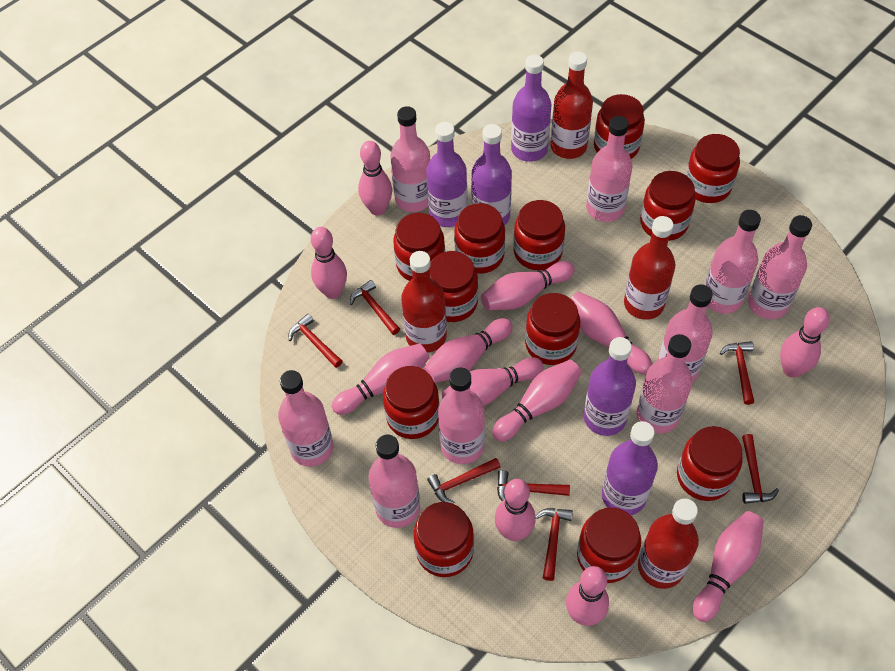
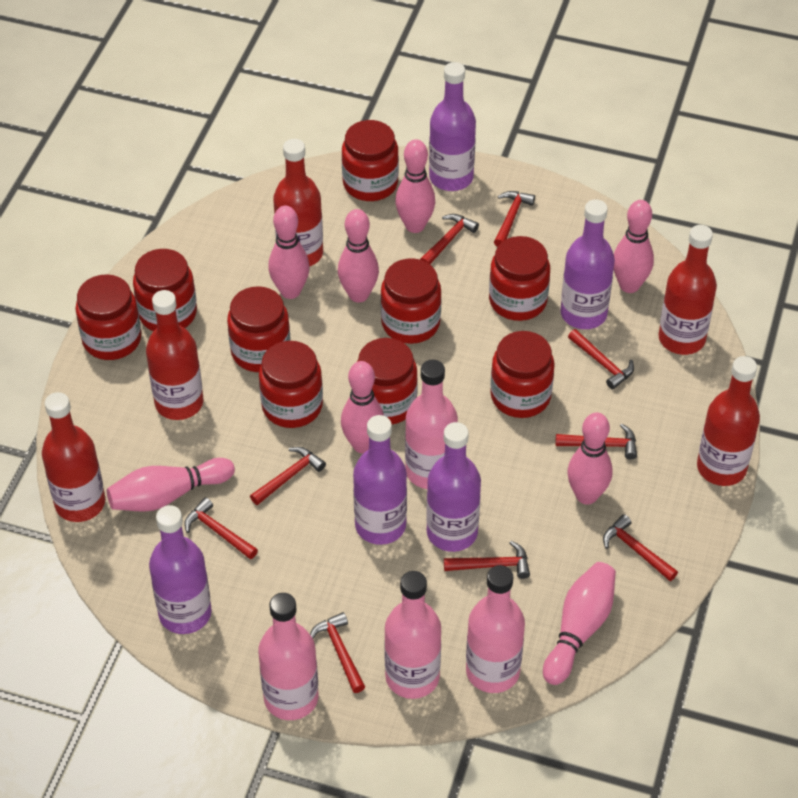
pink bottle: 9 -> 4
pink bowling pin: 12 -> 8
red bottle: 4 -> 5
red hammer: 7 -> 9
red jar: 12 -> 9

